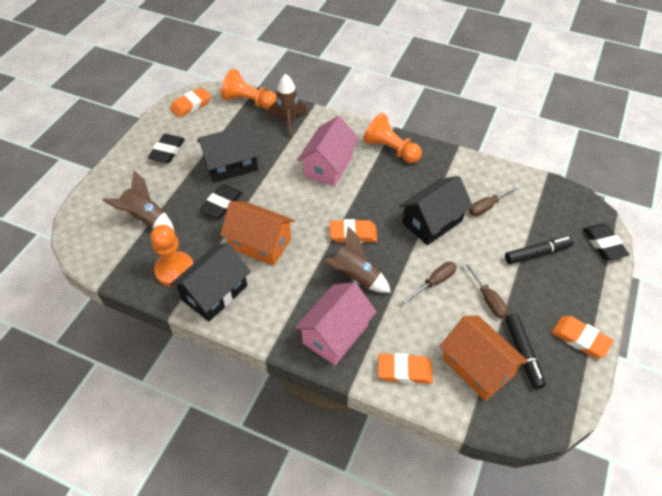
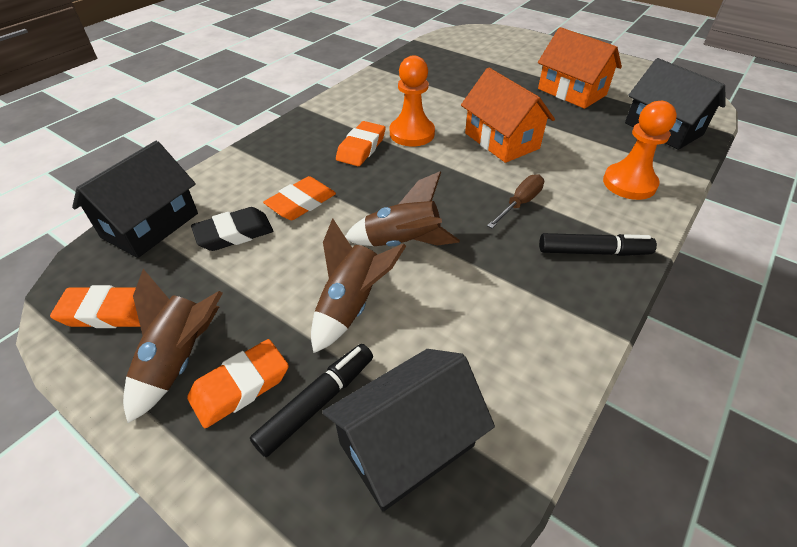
black eraser: 3 -> 1
brown screwdriver: 3 -> 1
orange pawn: 3 -> 2
pink house: 2 -> 0

